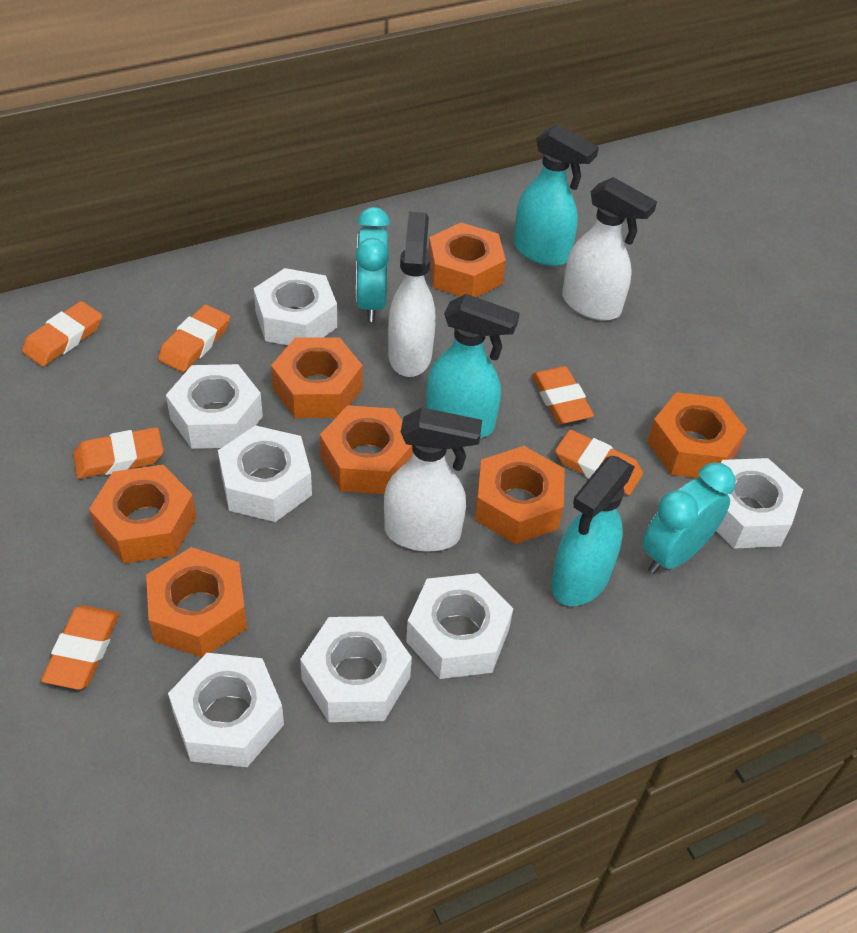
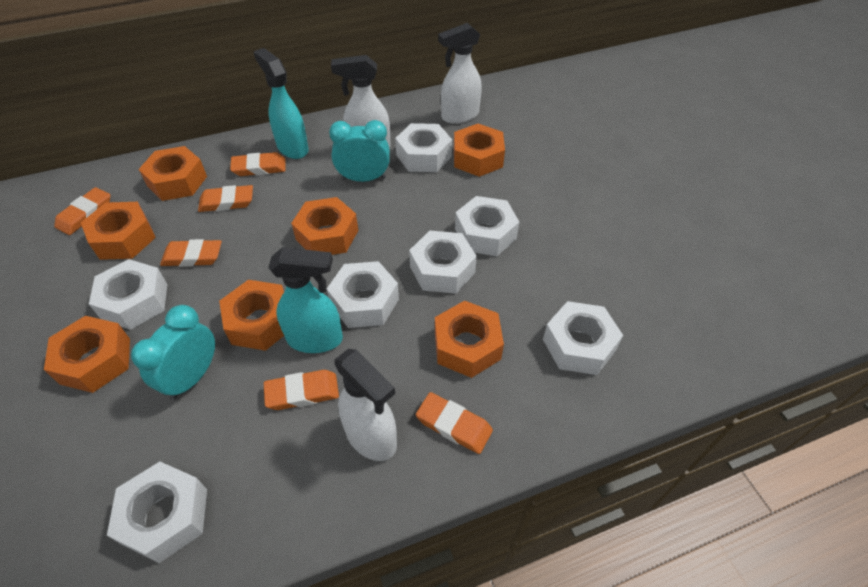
turquoise spray bottle: 3 -> 2

